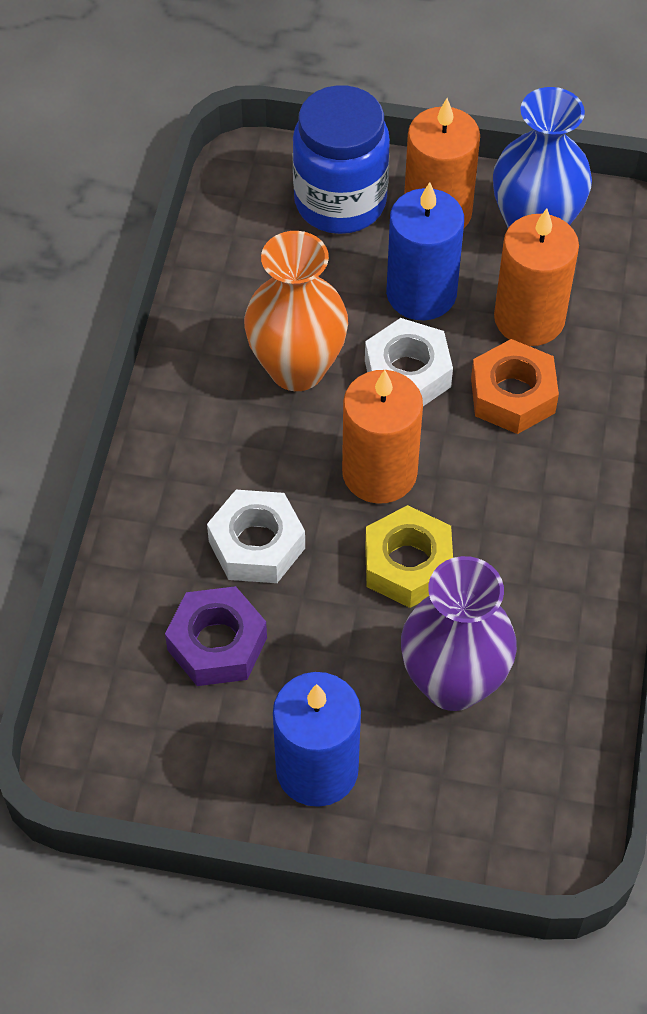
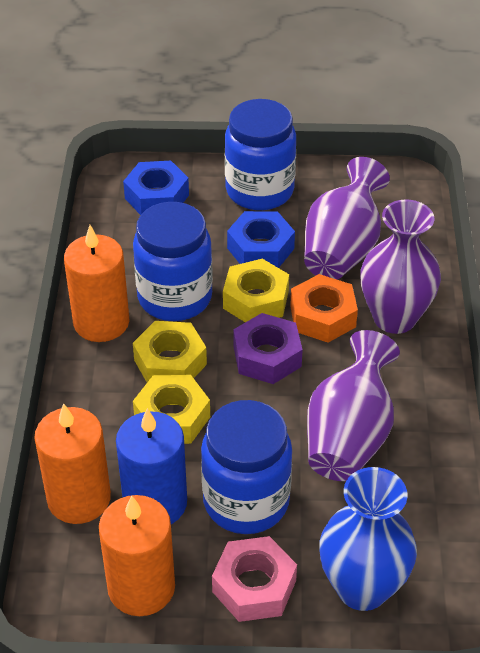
blue candle: 2 -> 1
blue jar: 1 -> 3
blue nut: 0 -> 2
orange vase: 1 -> 0
pink nut: 0 -> 1
purple vase: 1 -> 3
white nut: 2 -> 0
yellow nut: 1 -> 3

